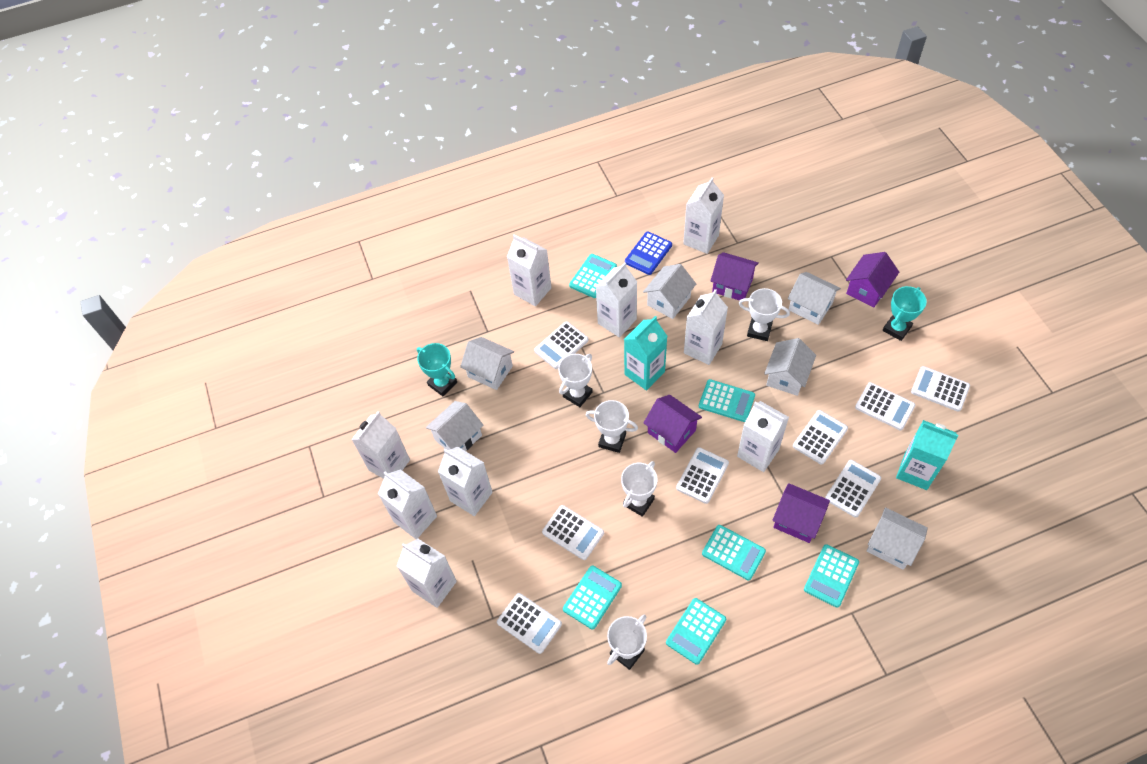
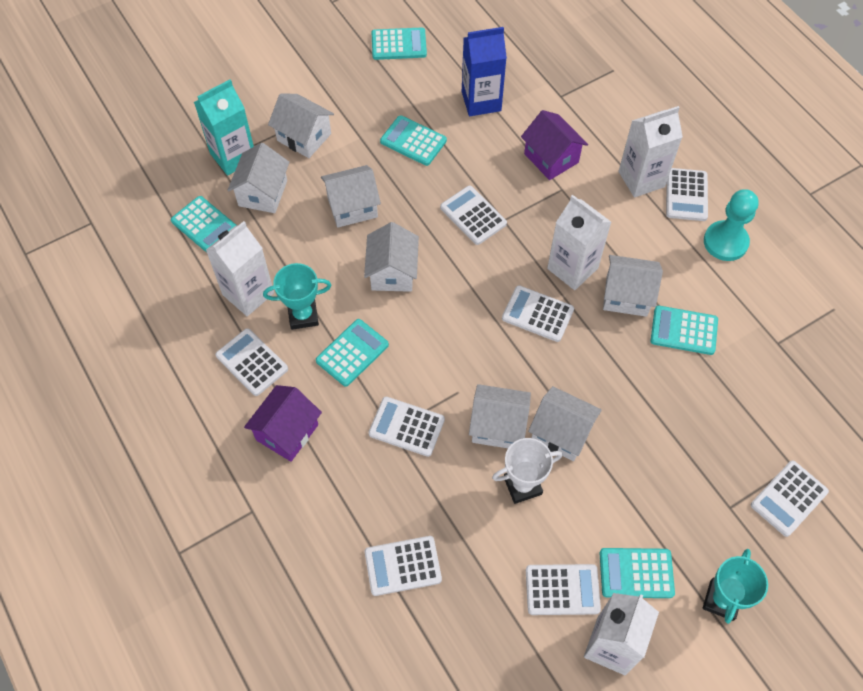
blue calculator: 1 -> 0
blue carton: 0 -> 1
purple house: 4 -> 2
turquoise carton: 2 -> 1
turquoise pawn: 0 -> 1
white carton: 9 -> 4
white house: 6 -> 7
white trophy: 5 -> 1

